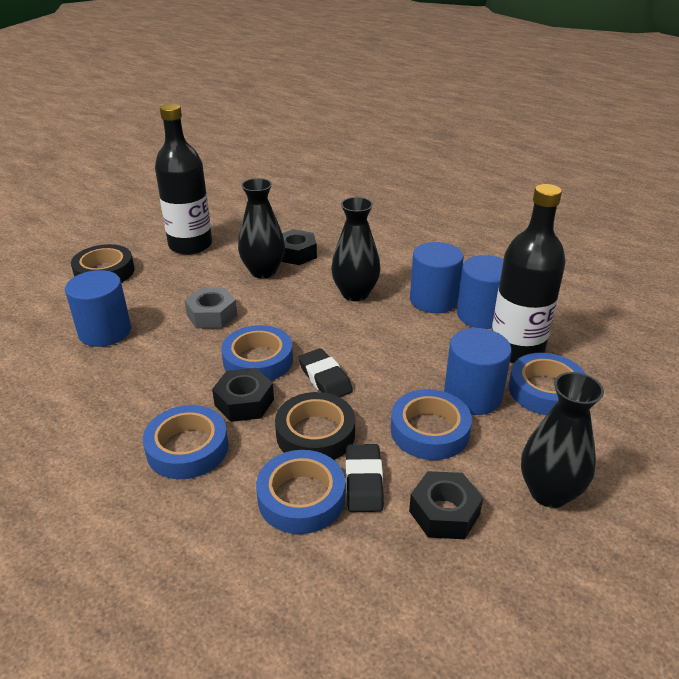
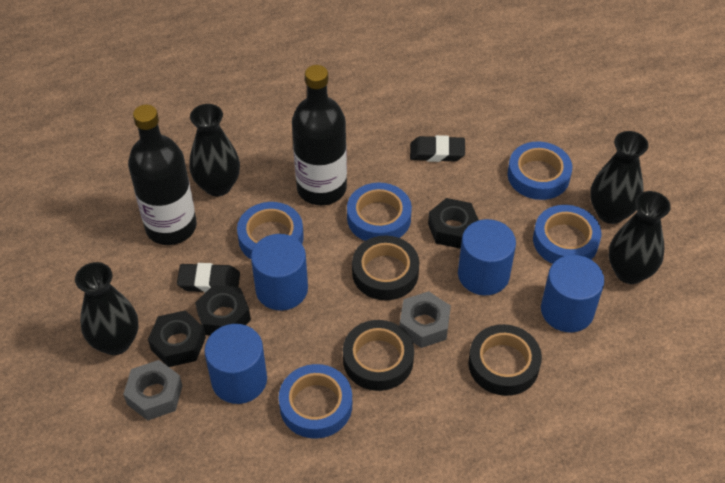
black tape: 2 -> 3
black vase: 3 -> 4
grey nut: 1 -> 2

